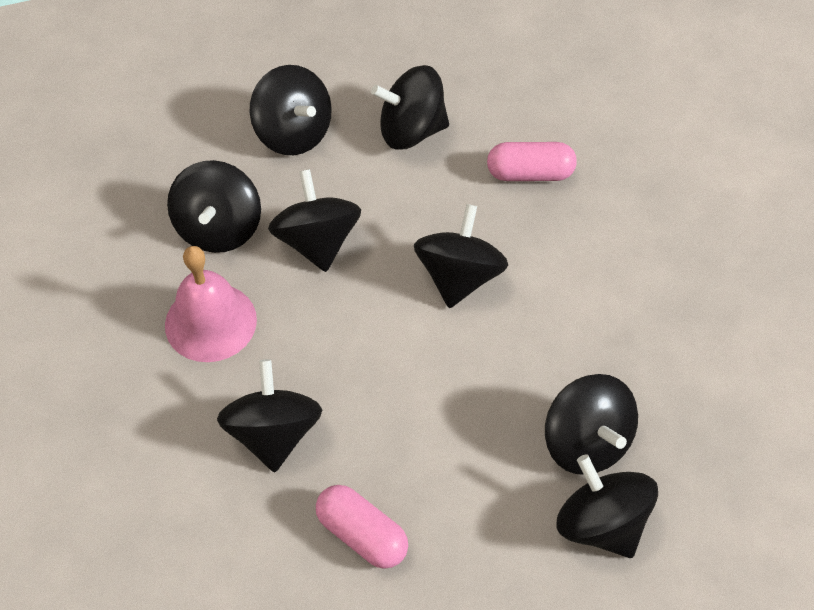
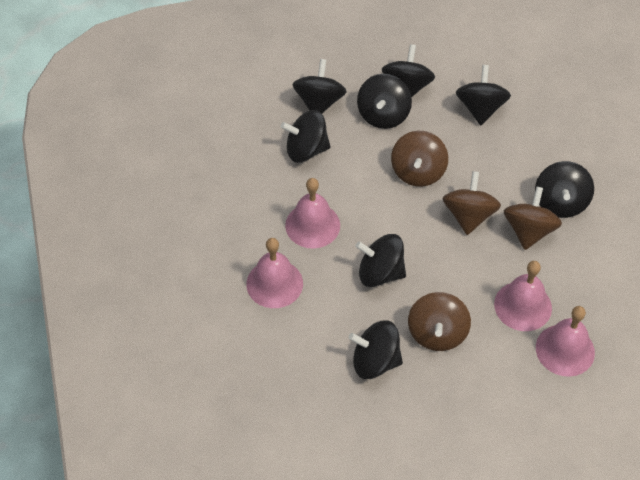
brown spinning top: 0 -> 4
pink bell: 1 -> 4
pink capsule: 2 -> 0

